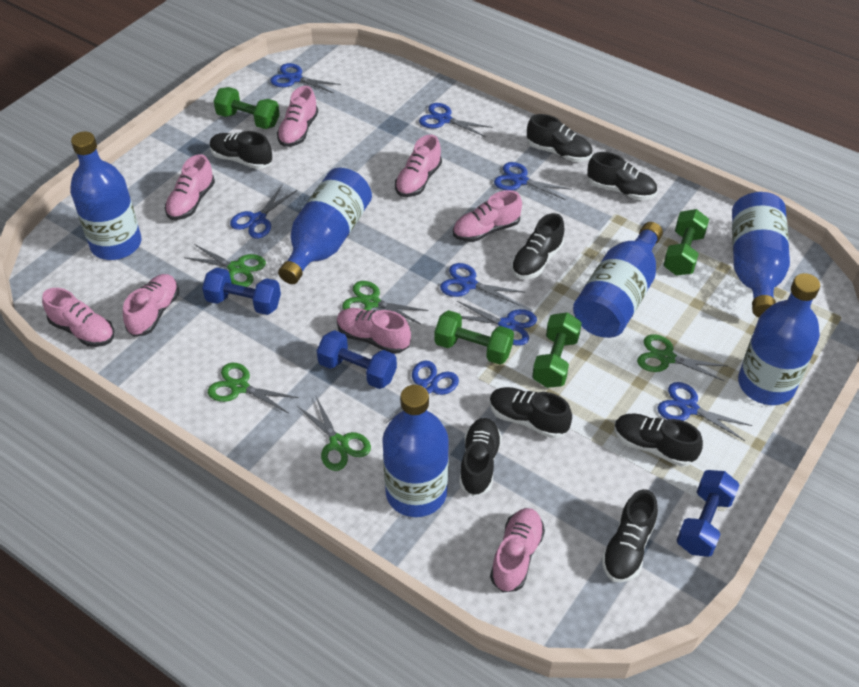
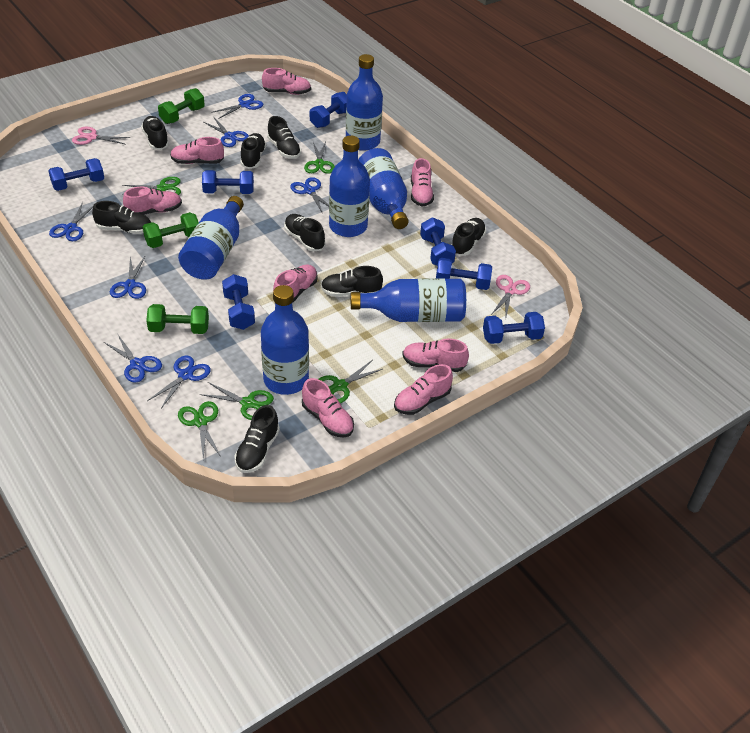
blue dumbbell: 3 -> 7
blue scissors: 8 -> 7
green dumbbell: 4 -> 3
pink scissors: 0 -> 2

